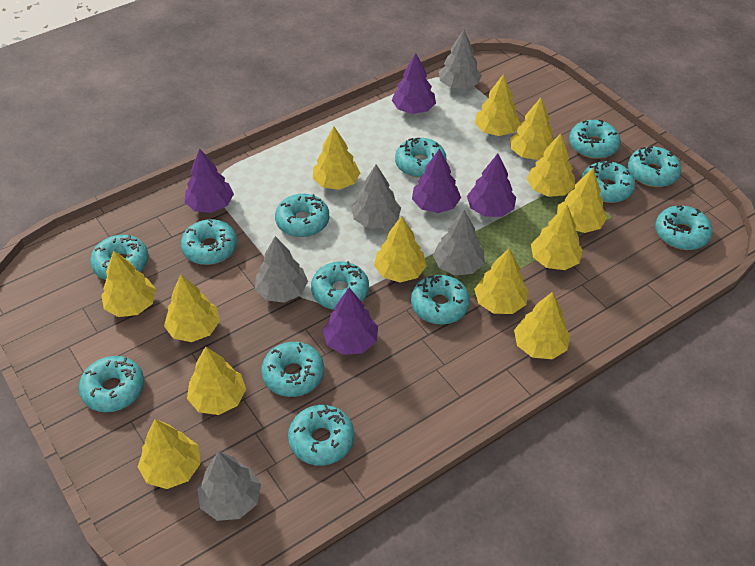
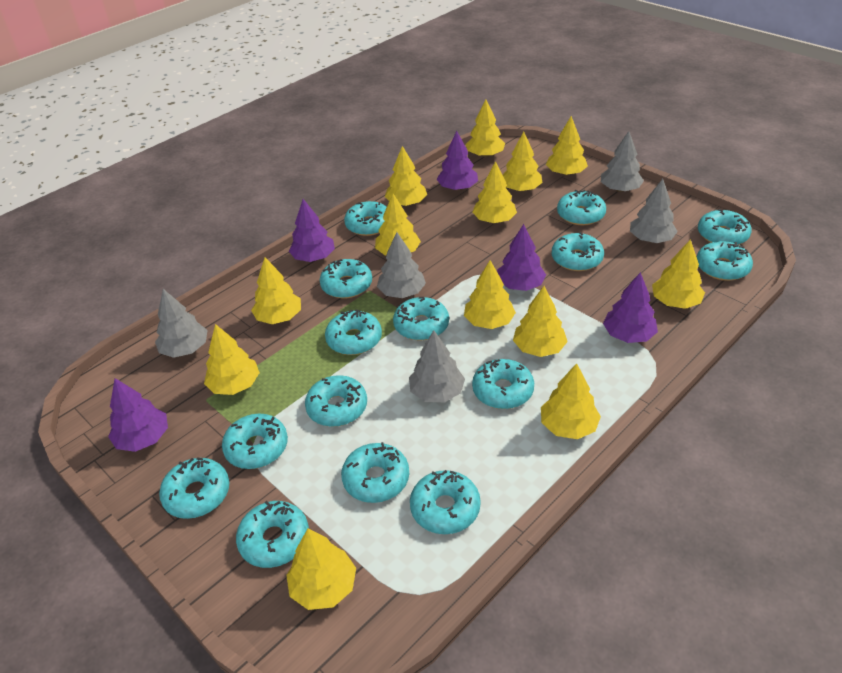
turquoise donut: 13 -> 15

